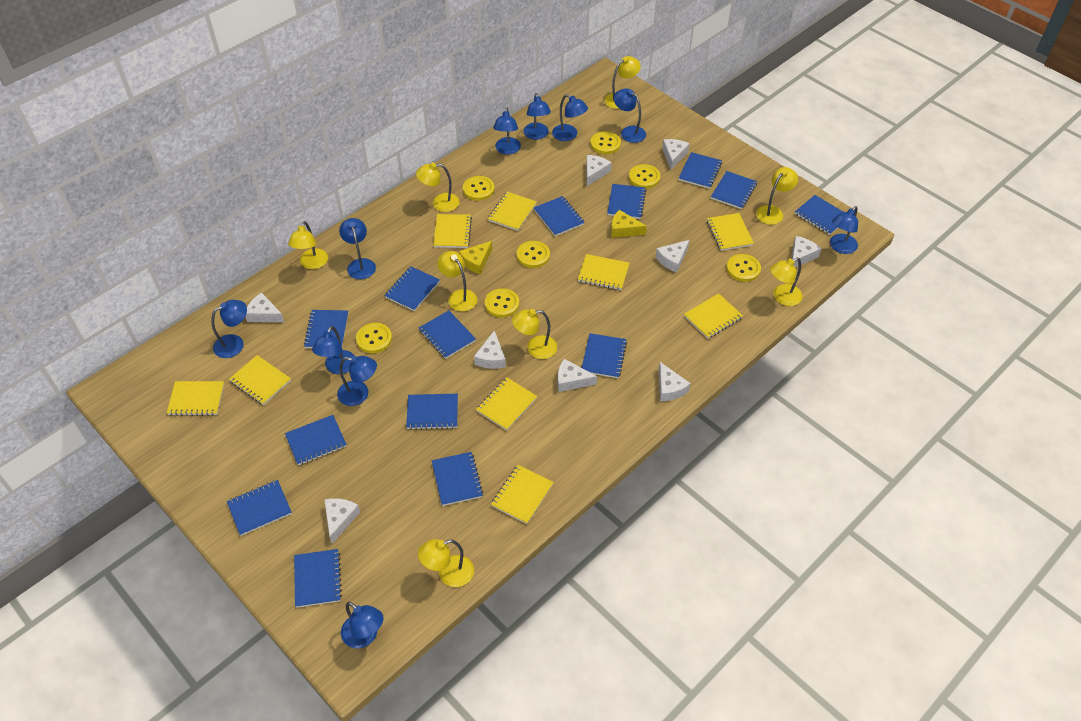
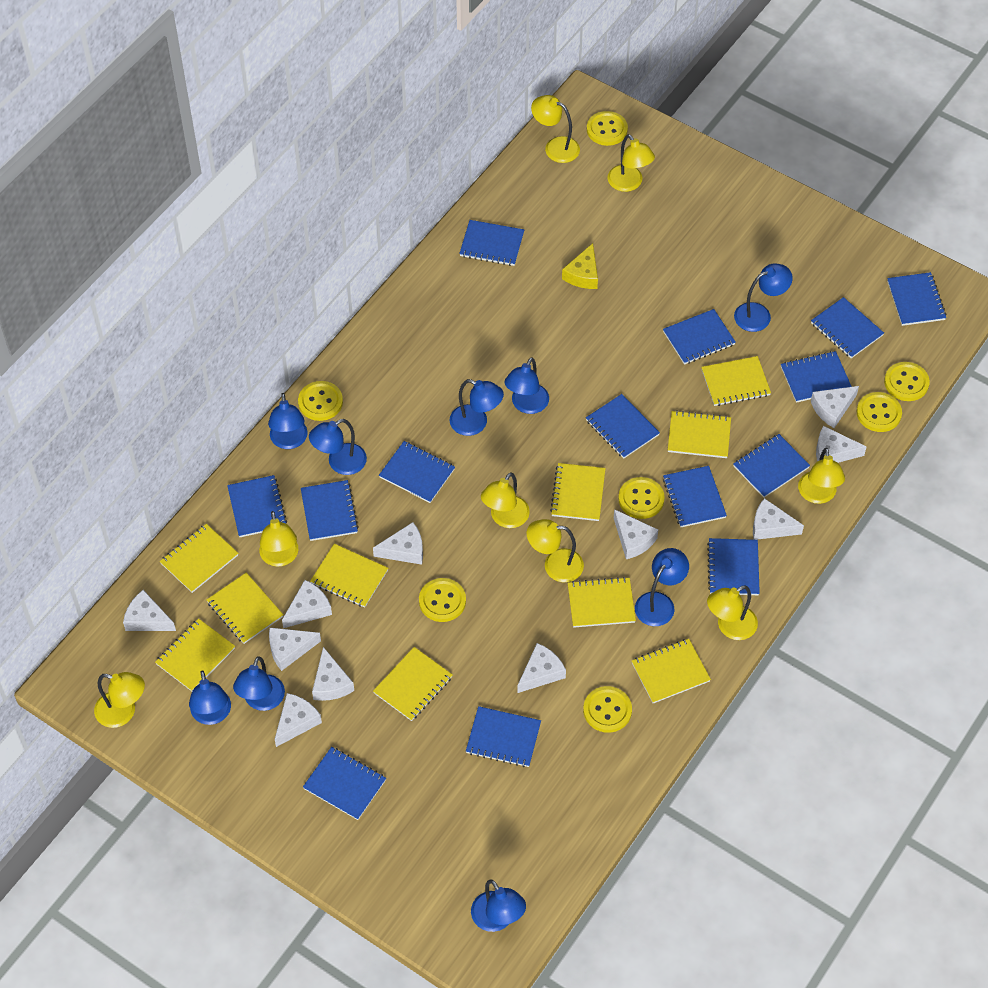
blue lamp: 10 -> 9
white cheese: 9 -> 11
yellow cheese: 2 -> 1
yellow notebook: 9 -> 10

